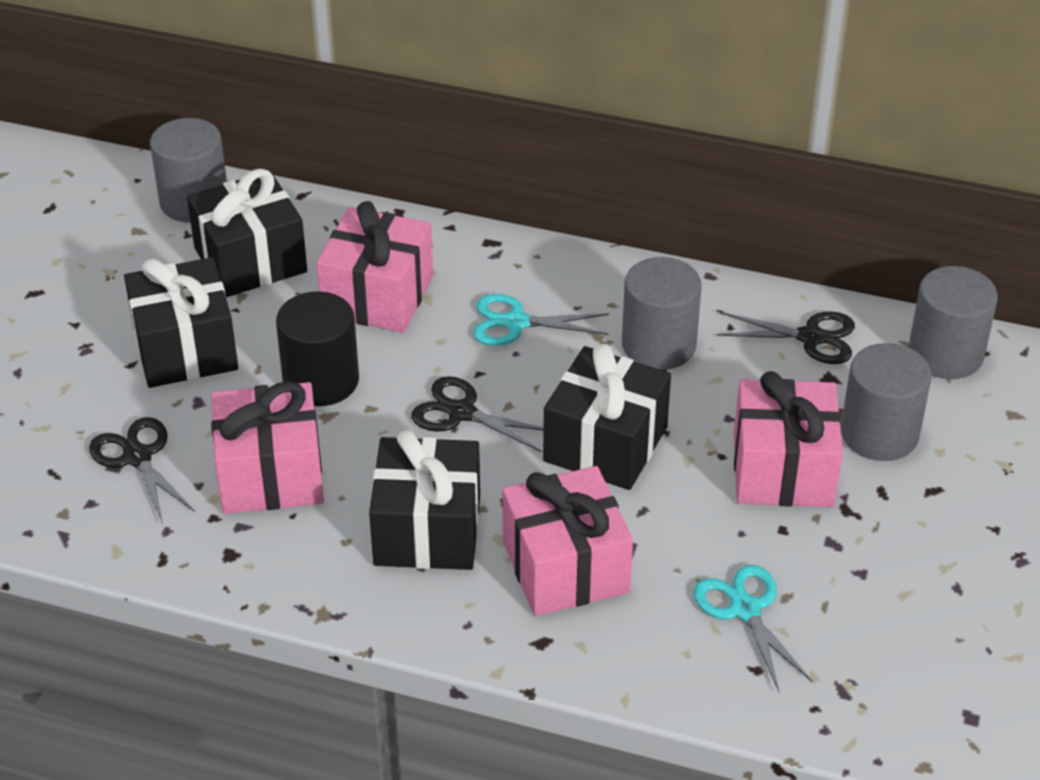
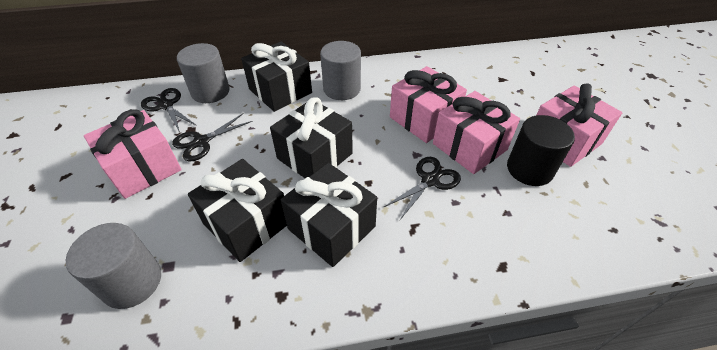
grey cylinder: 4 -> 3
turquoise scissors: 2 -> 0

